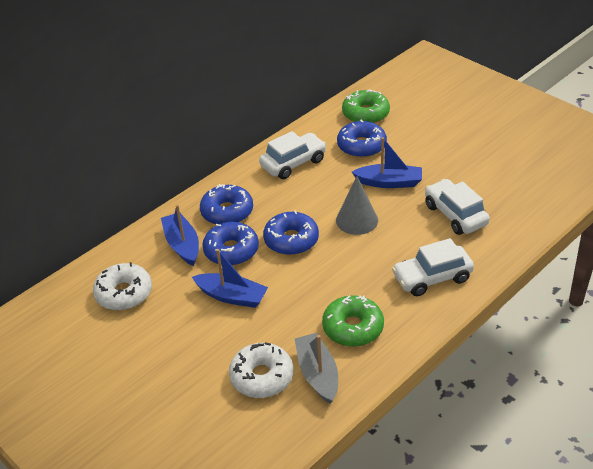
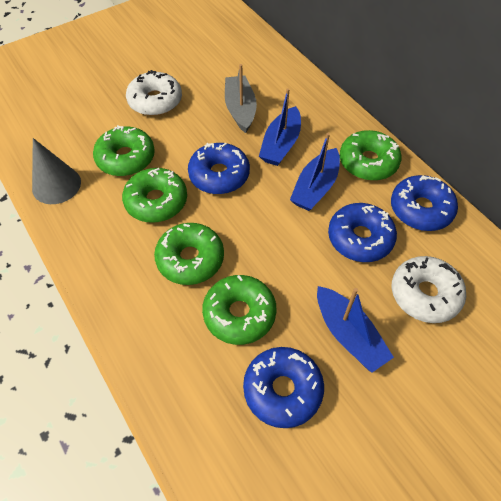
green donut: 2 -> 5
white car: 3 -> 0

